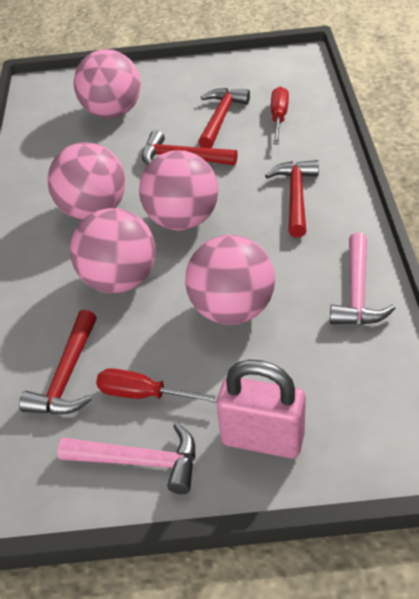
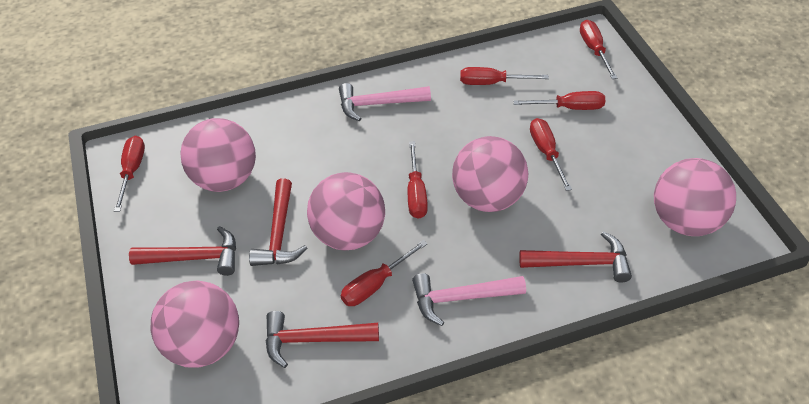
pink padlock: 1 -> 0
red screwdriver: 2 -> 7

